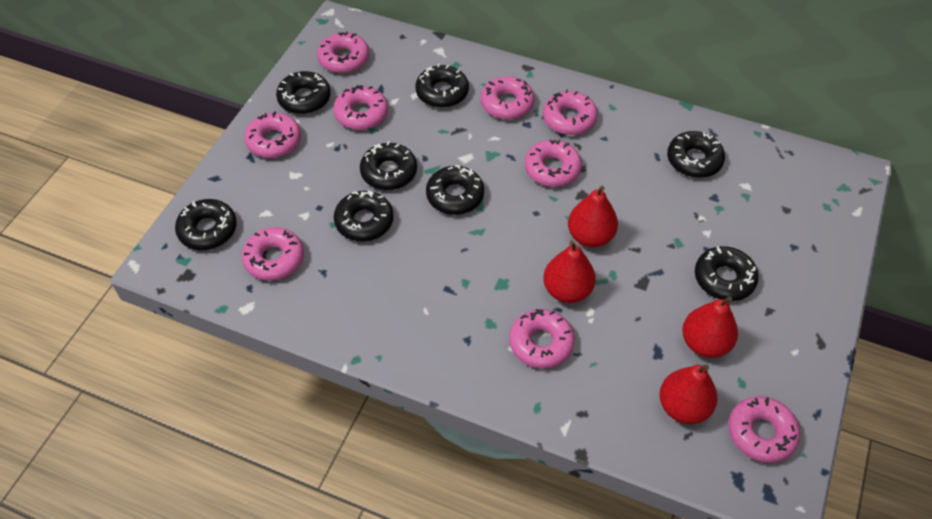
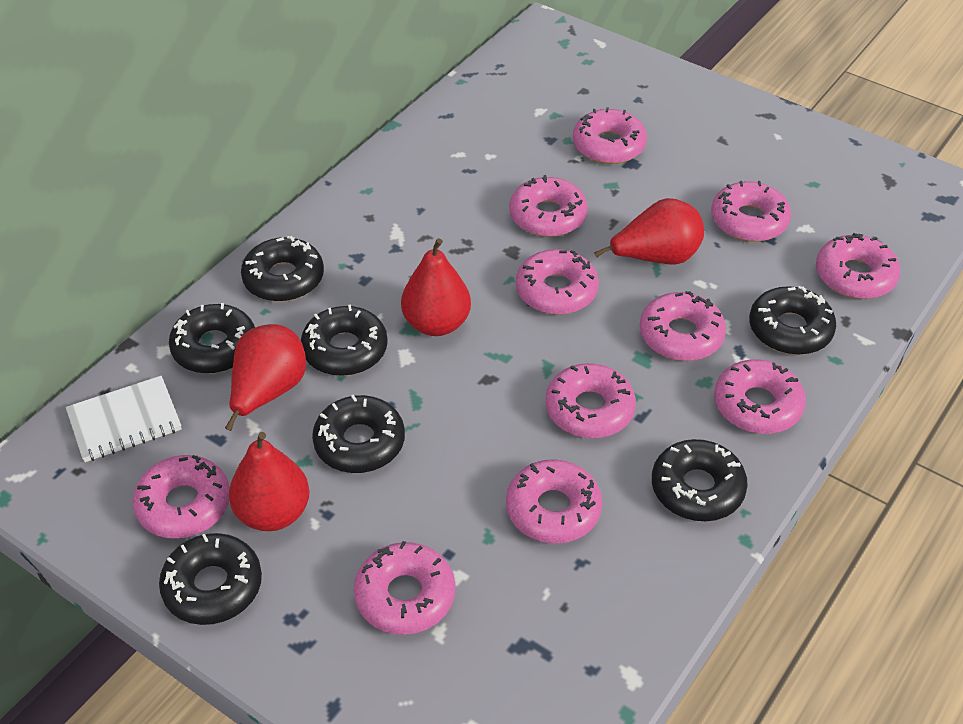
black donut: 8 -> 7
pink donut: 9 -> 11
white notebook: 0 -> 1

